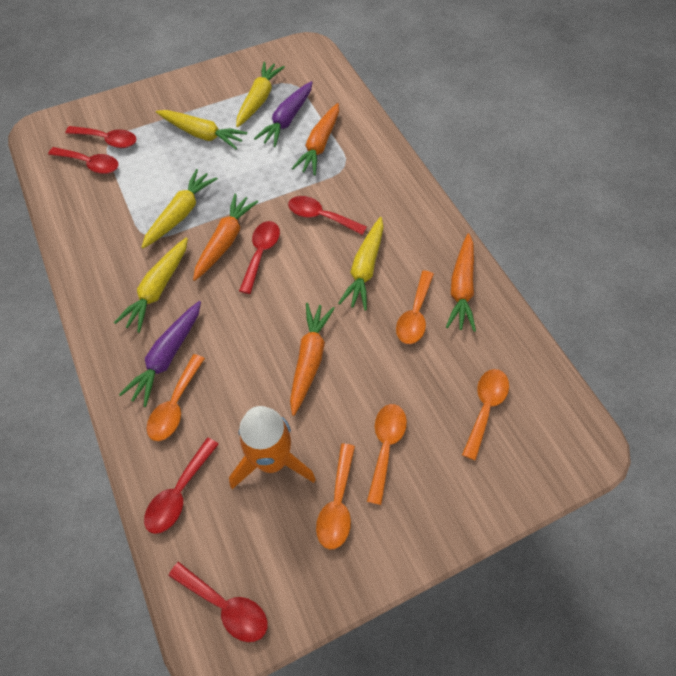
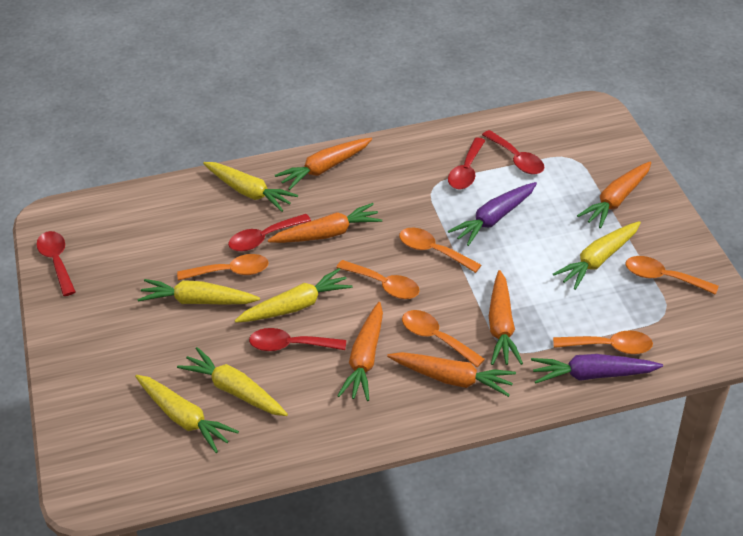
orange carrot: 4 -> 6
orange rocket: 1 -> 0
orange spoon: 5 -> 6
red spoon: 6 -> 5
yellow carrot: 5 -> 6

